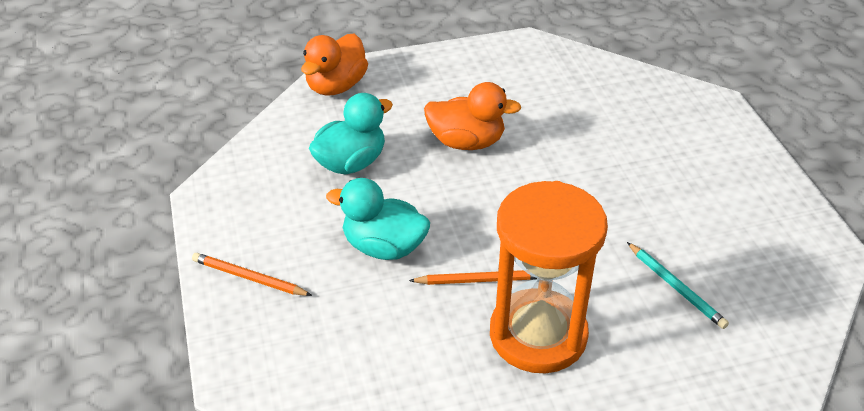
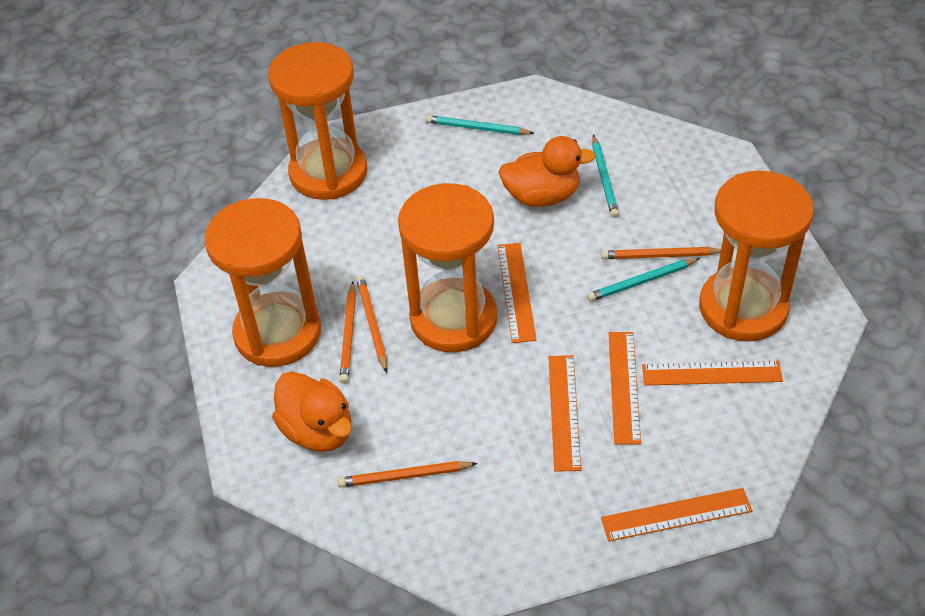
orange hourglass: 1 -> 4
orange pencil: 2 -> 4
orange ruler: 0 -> 5
turquoise duck: 2 -> 0
turquoise pencil: 1 -> 3

